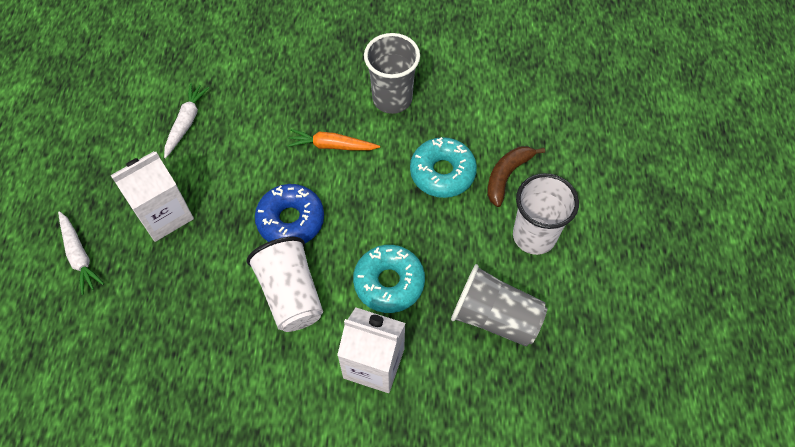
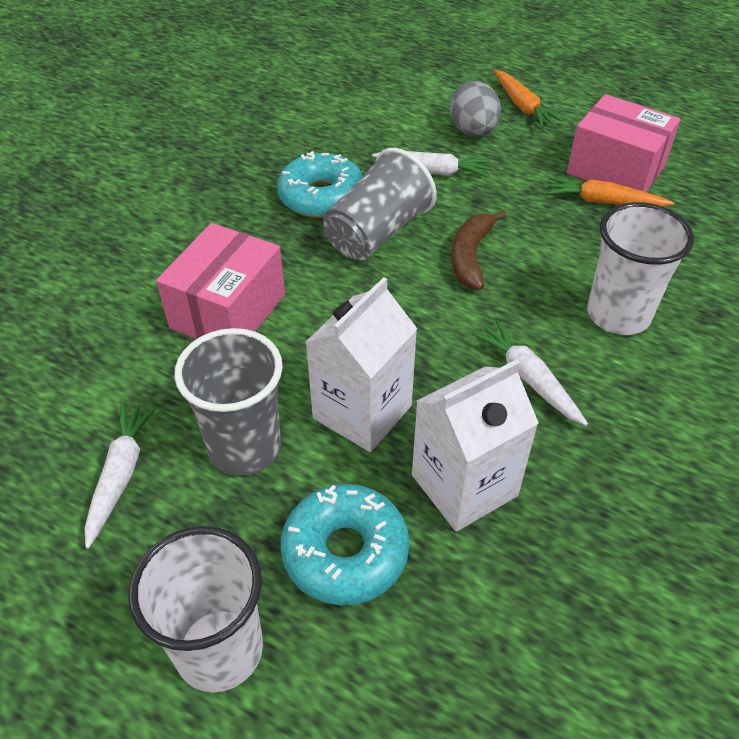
blue donut: 1 -> 0
grey egg: 0 -> 1
orange carrot: 1 -> 2
pink box: 0 -> 2
white carrot: 2 -> 3

